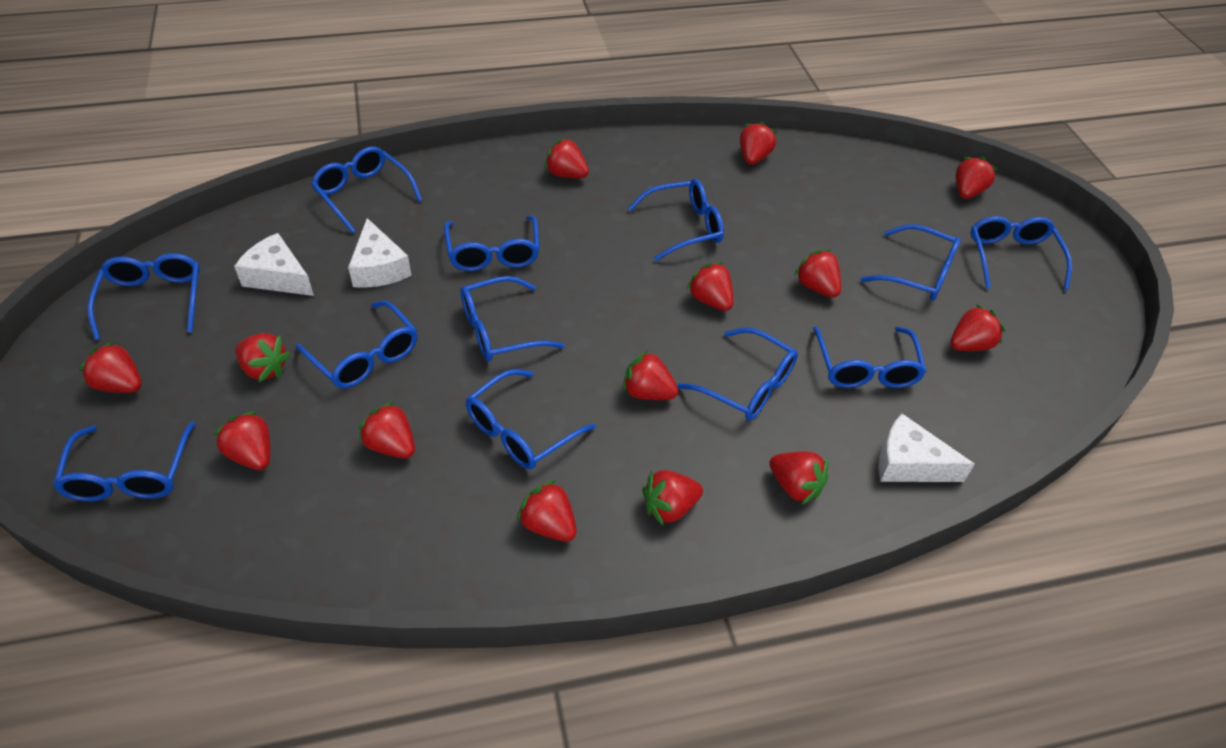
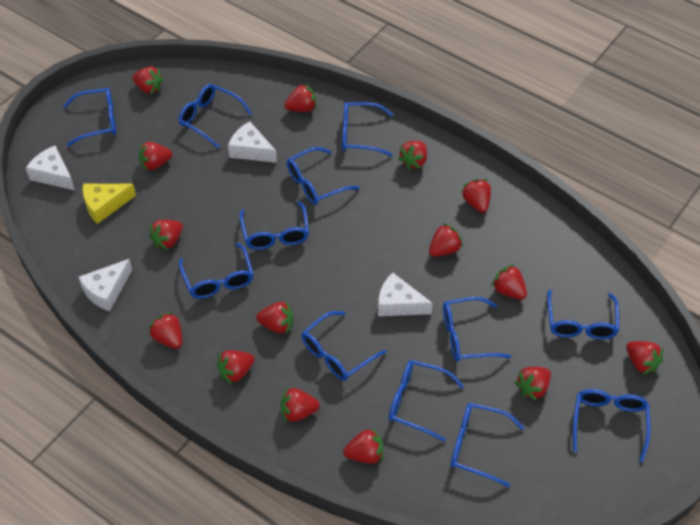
red strawberry: 14 -> 15
white cheese: 3 -> 4
yellow cheese: 0 -> 1

